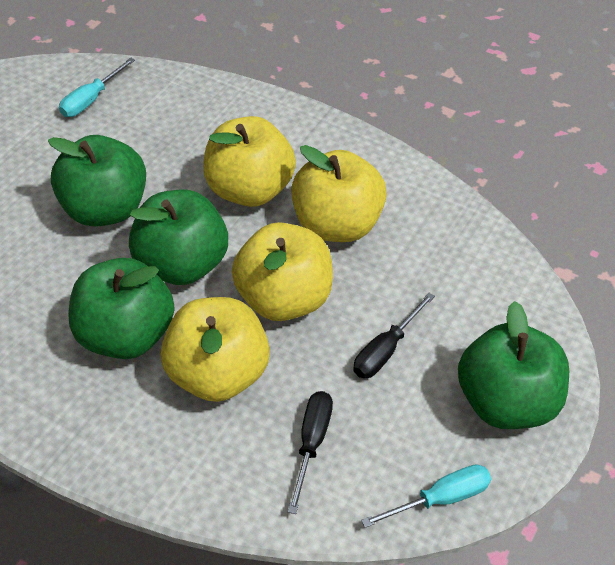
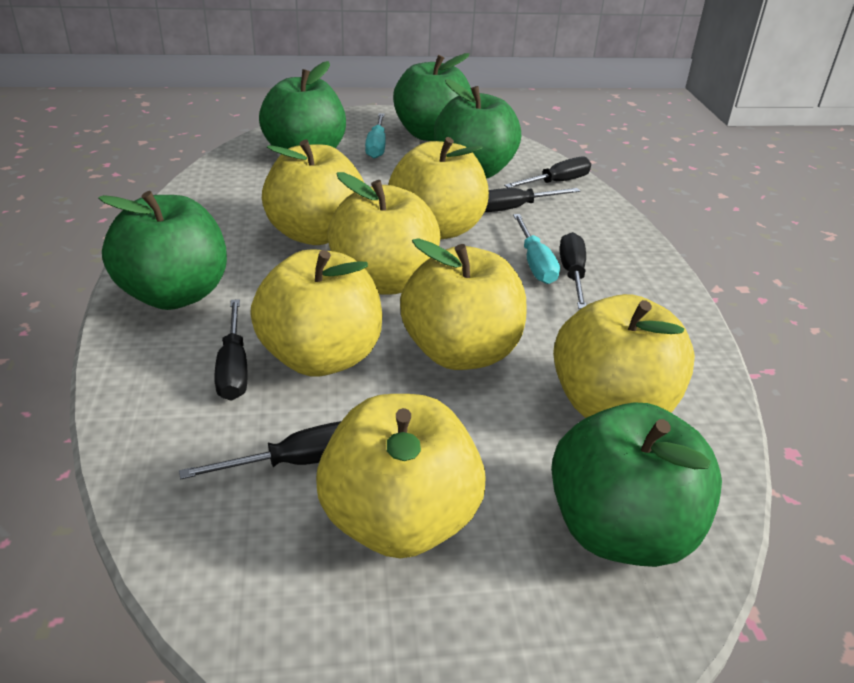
black screwdriver: 2 -> 5
green apple: 4 -> 5
yellow apple: 4 -> 7

